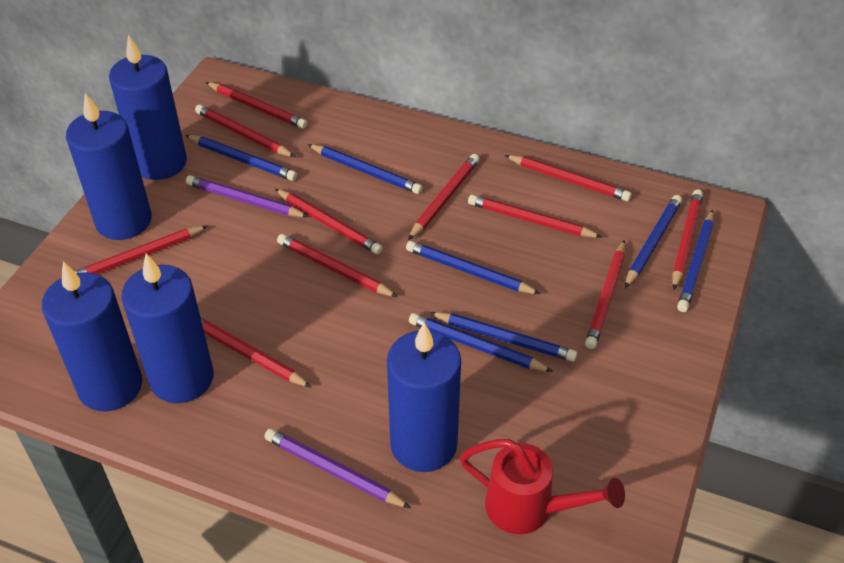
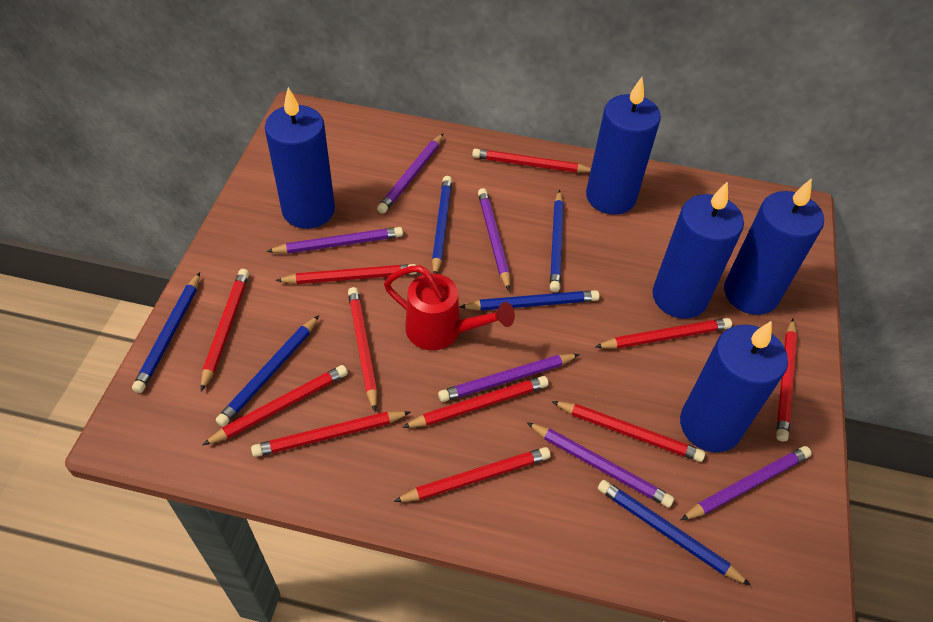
blue pencil: 7 -> 6
purple pencil: 2 -> 6

